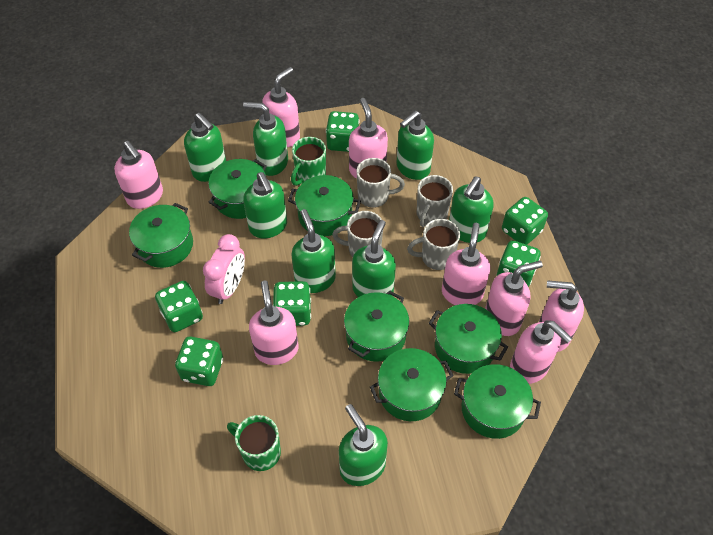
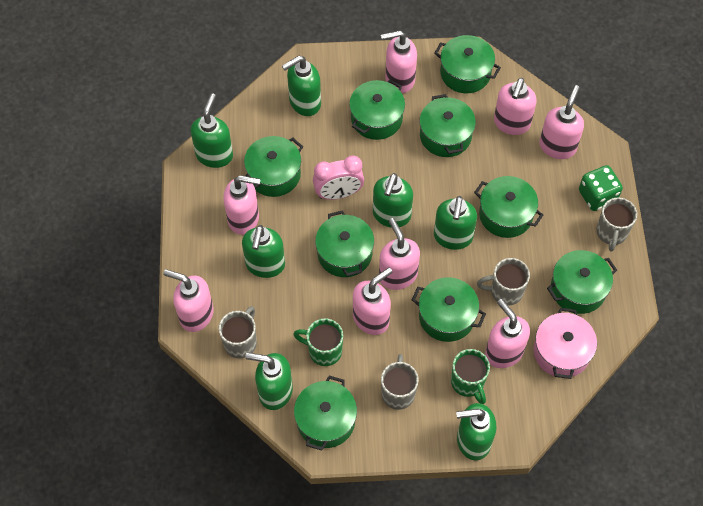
green dice: 6 -> 1
green pot: 7 -> 9
green soap dispenser: 8 -> 7
pink pot: 0 -> 1

